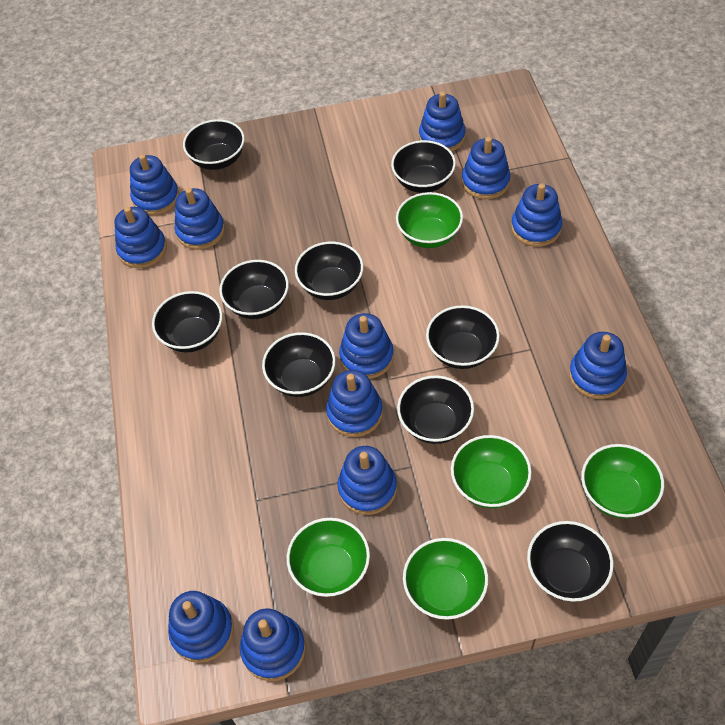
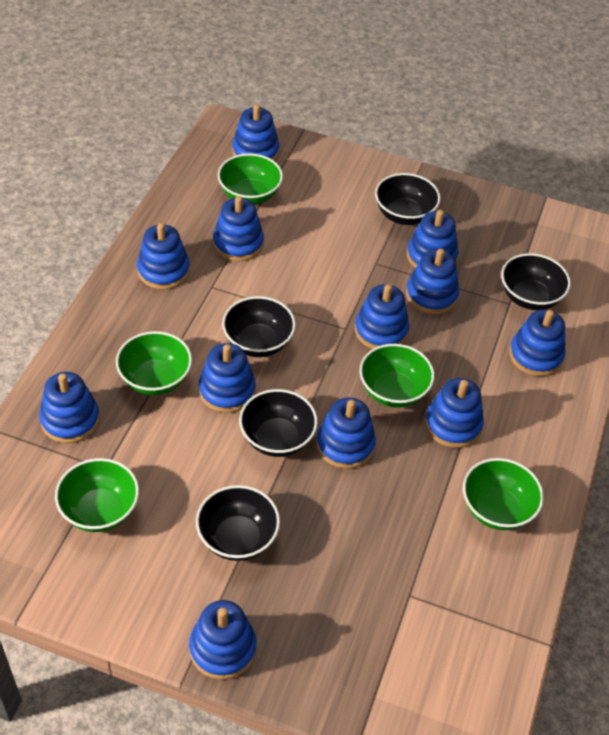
black bowl: 9 -> 5

